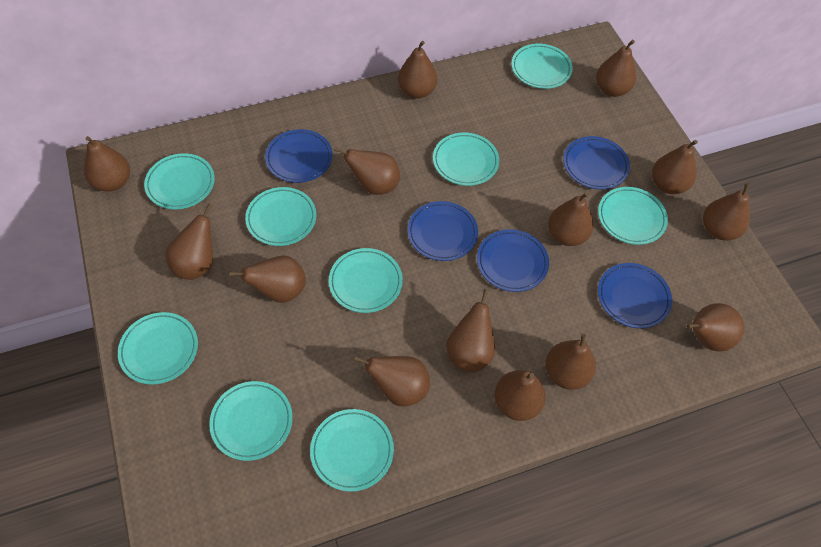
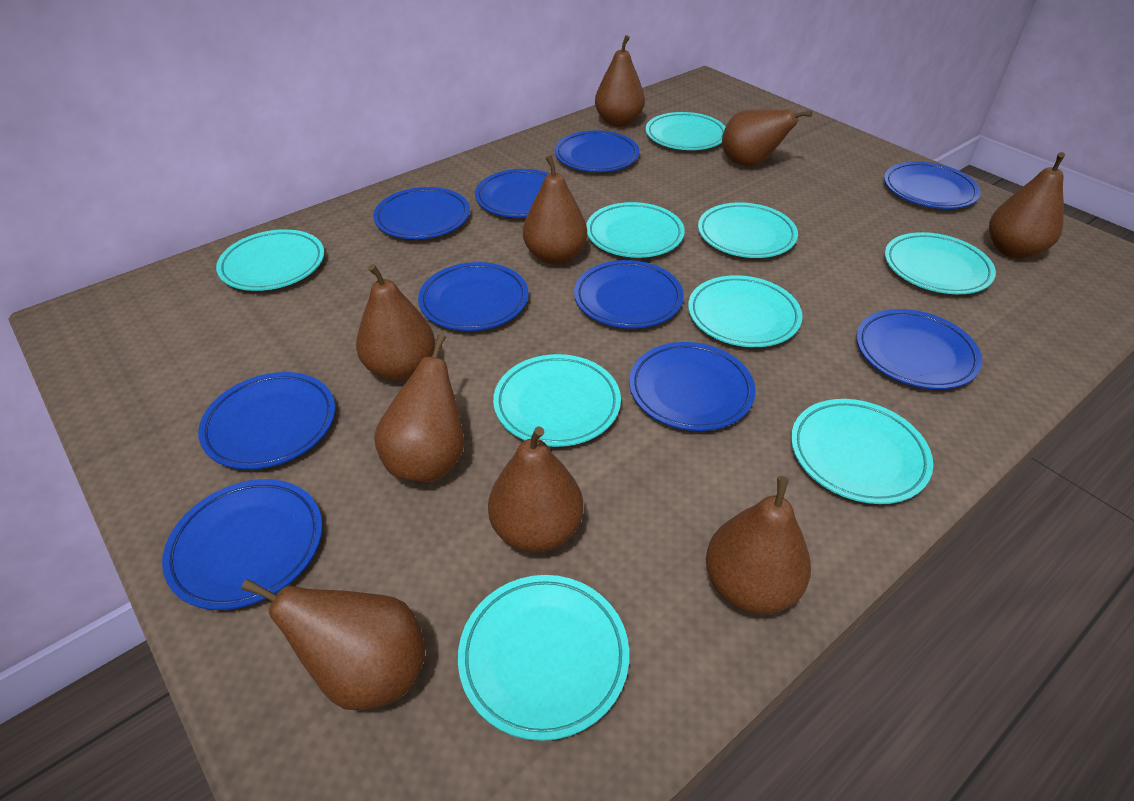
blue plate: 5 -> 10
brown pear: 14 -> 9

